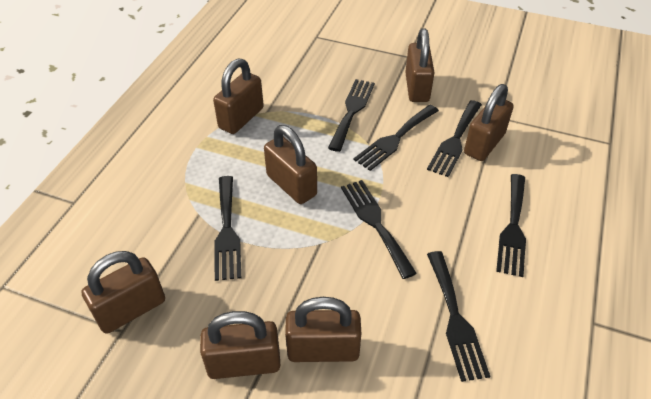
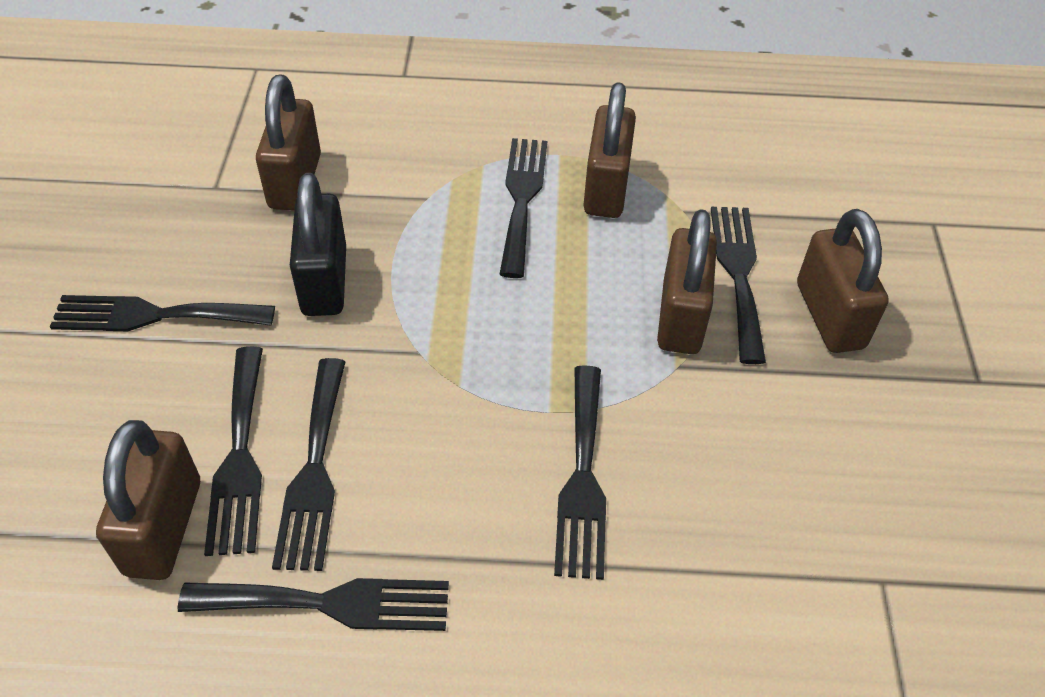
black padlock: 0 -> 1
brown padlock: 7 -> 5

